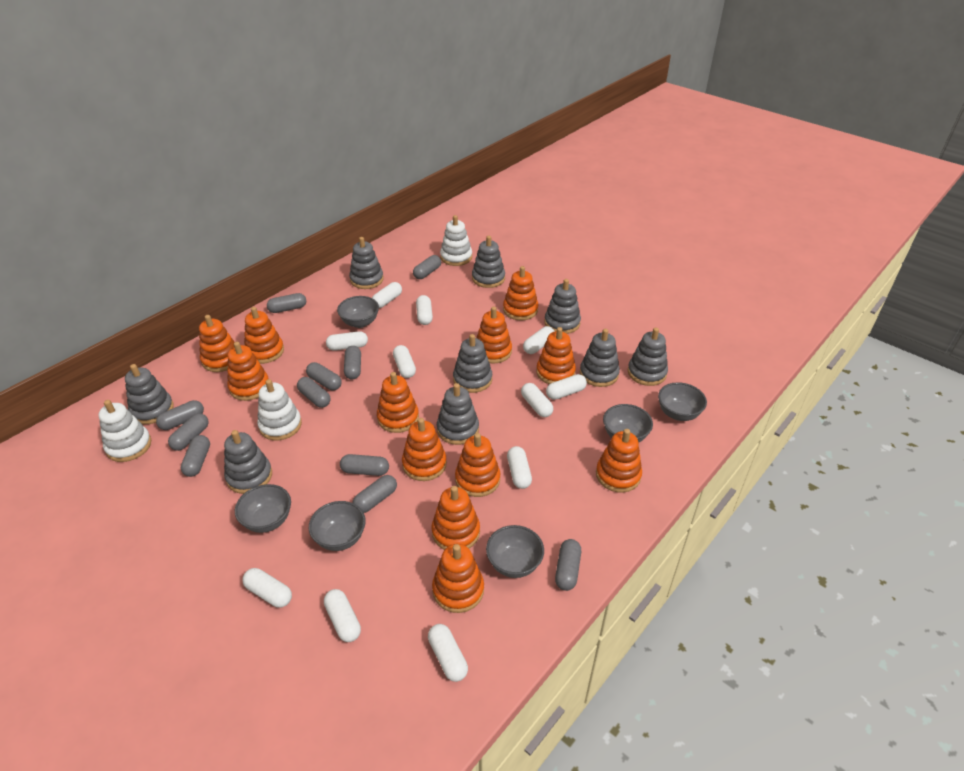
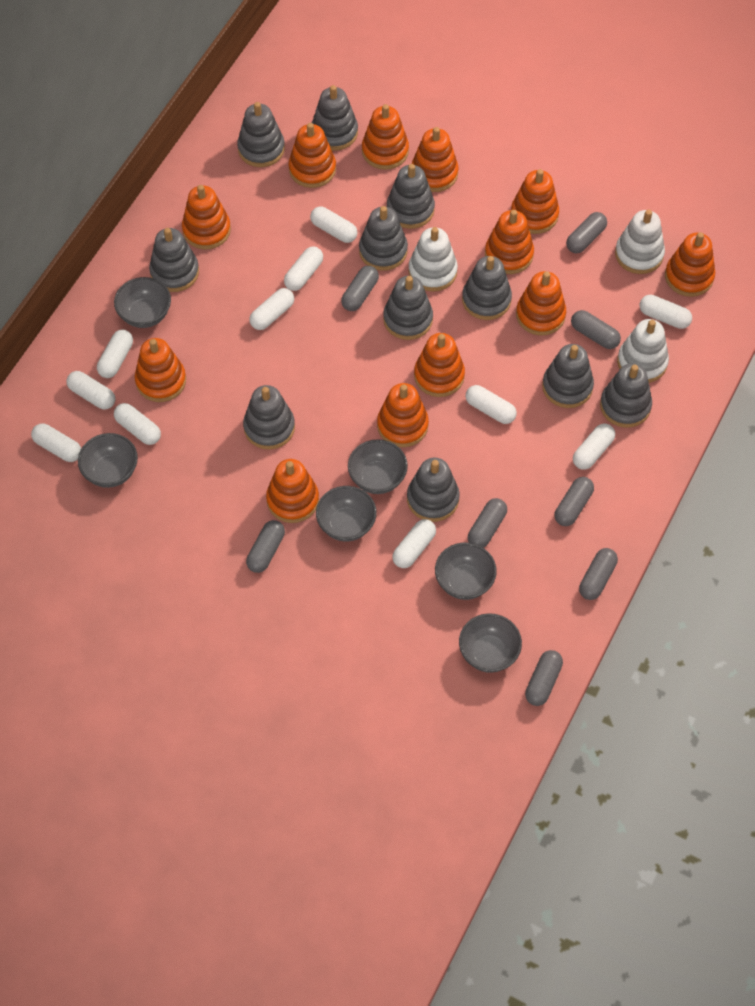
grey capsule: 11 -> 8
grey stacking toy: 9 -> 11

